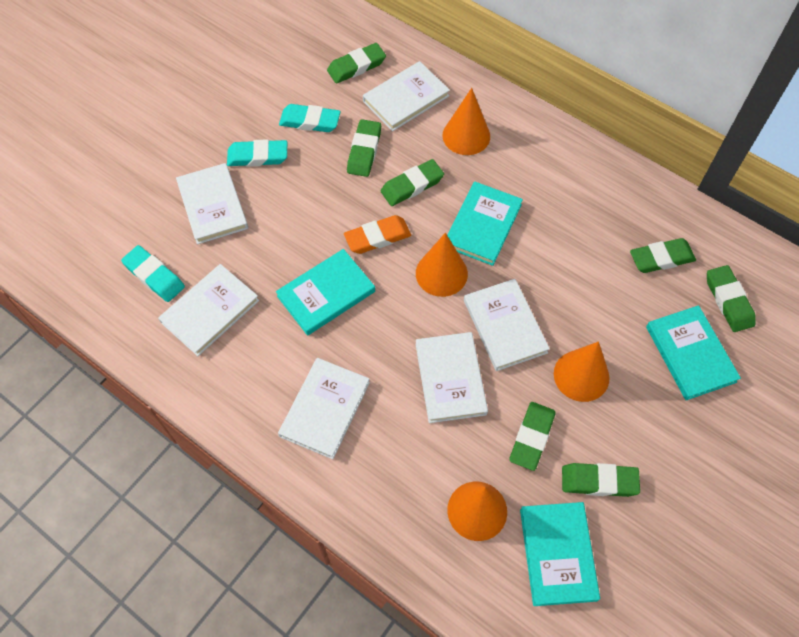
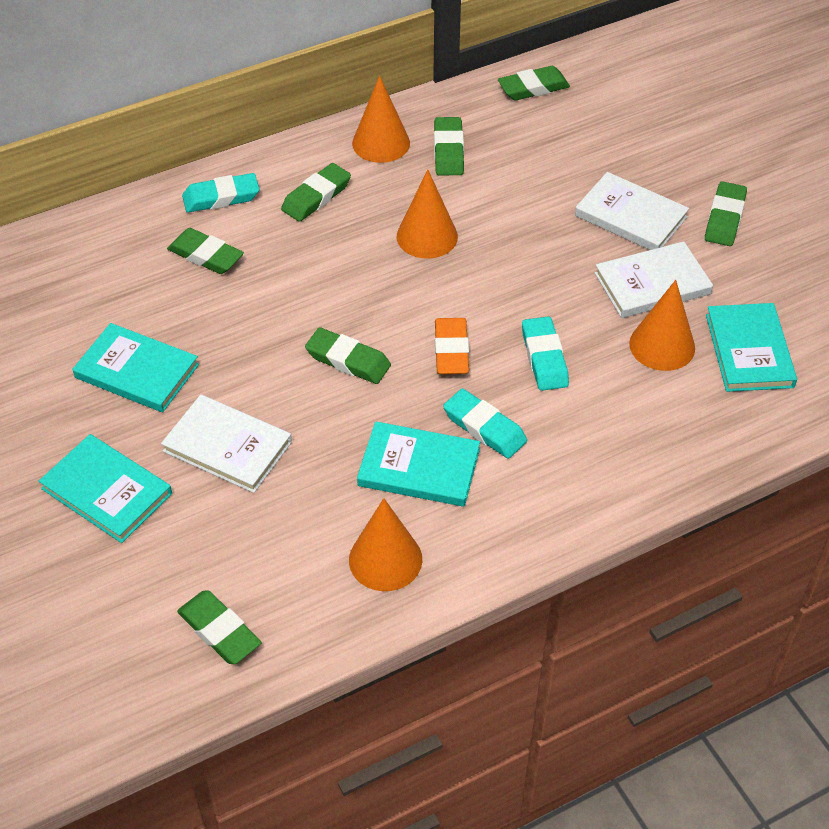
white book: 6 -> 3

